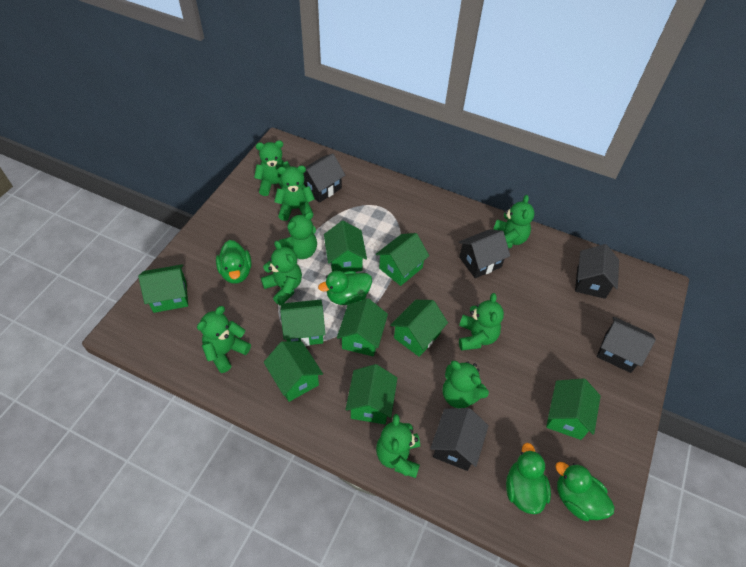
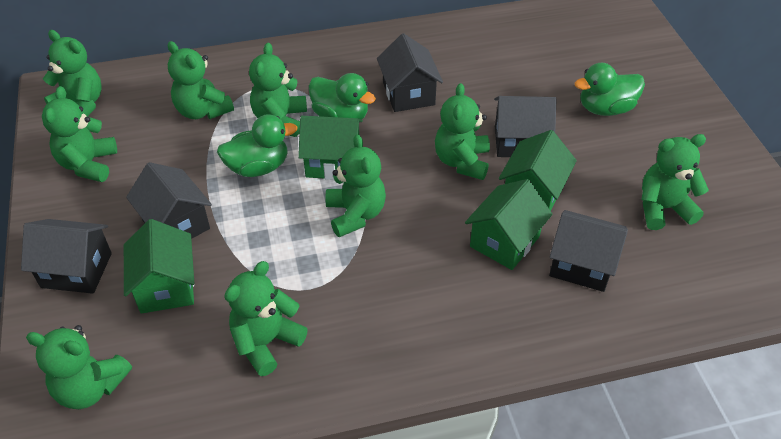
green duck: 4 -> 3
green house: 9 -> 4

